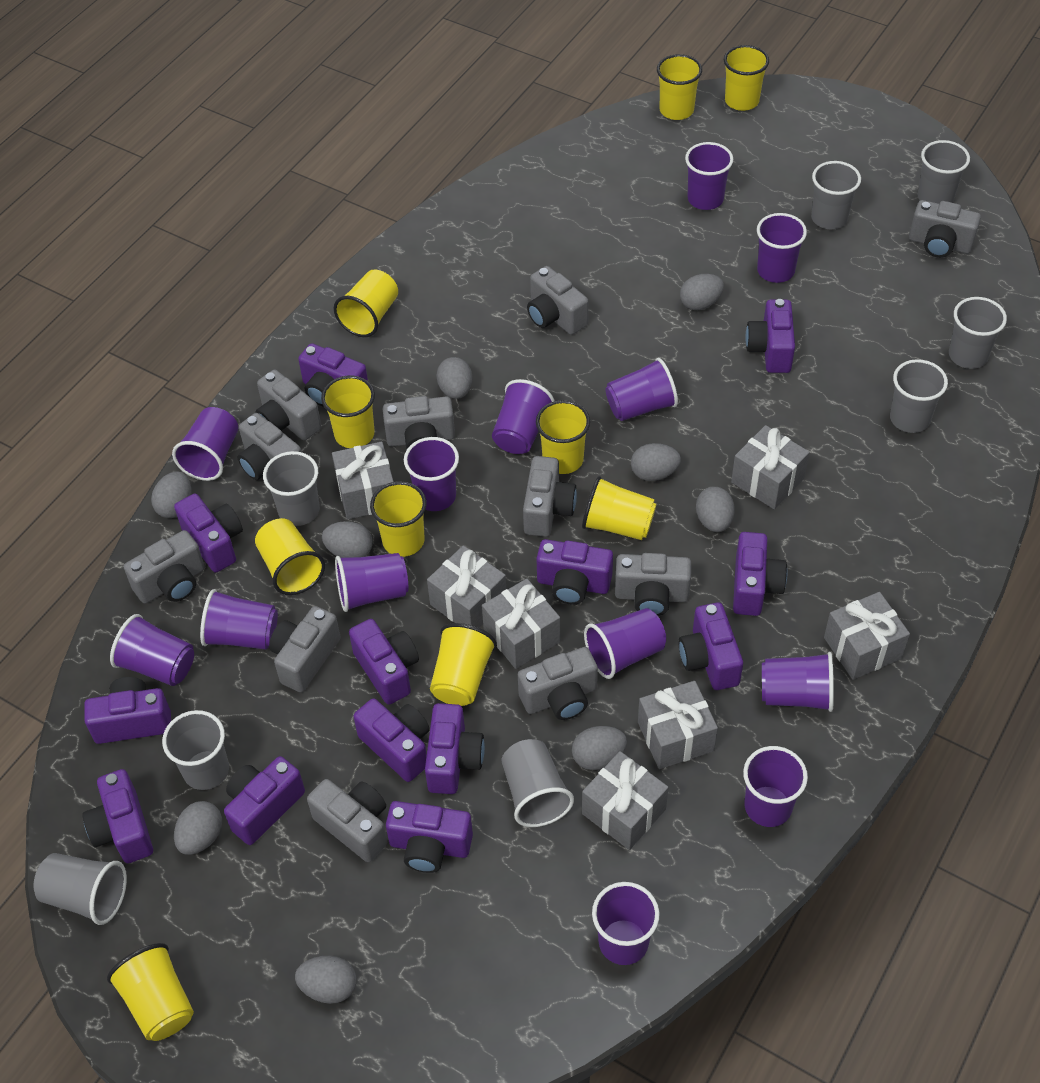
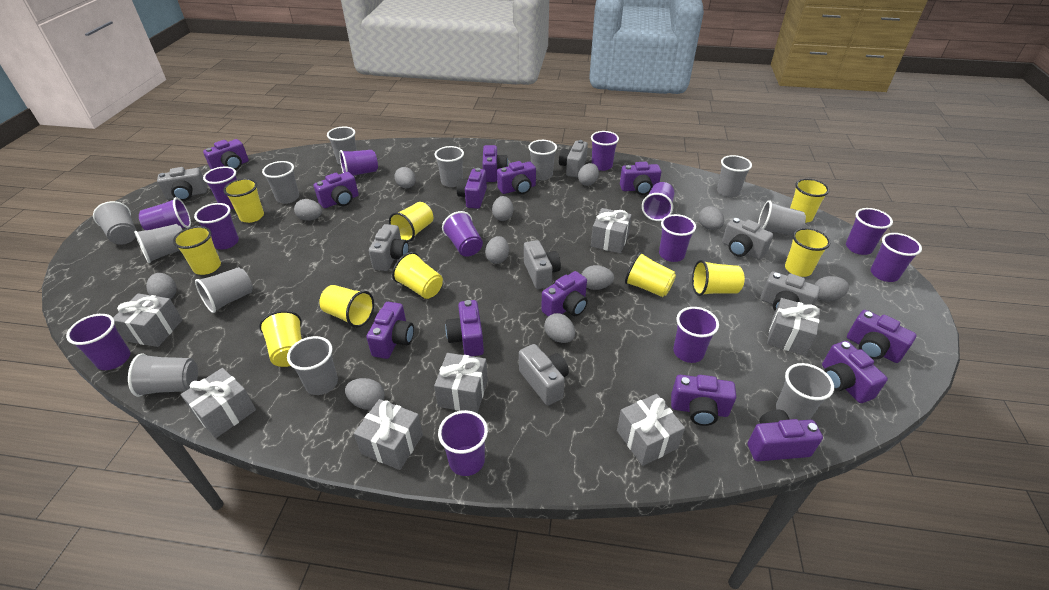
grey camera: 11 -> 7
grey cup: 8 -> 12
grey egg: 9 -> 11

